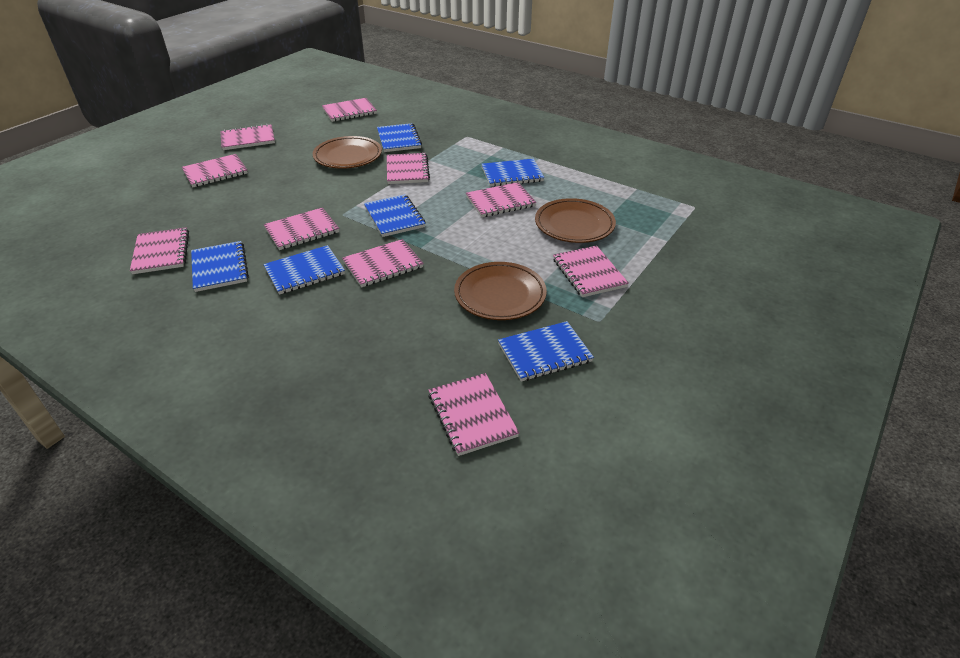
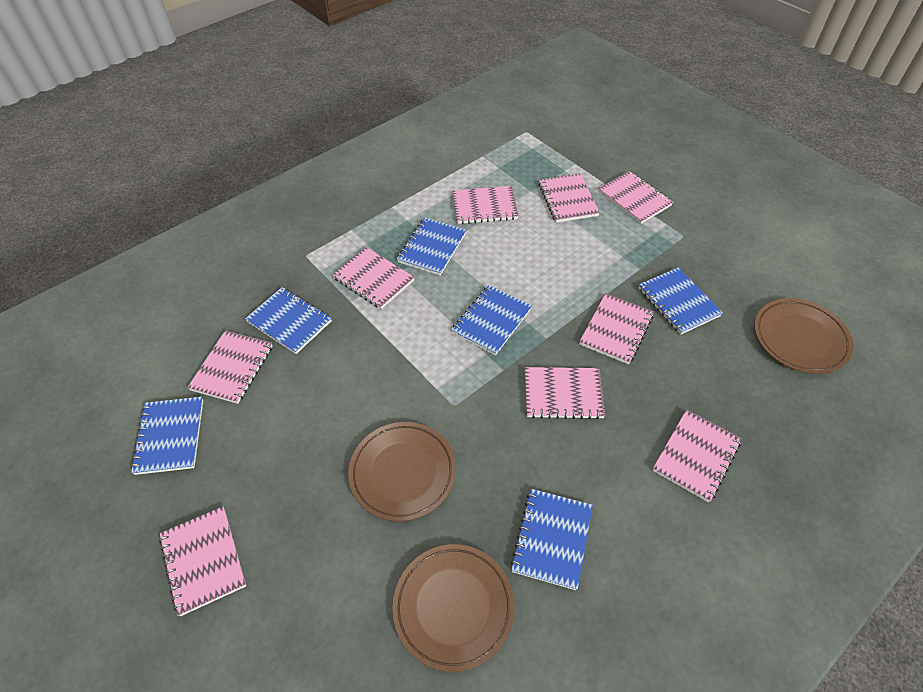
pink notebook: 10 -> 9

